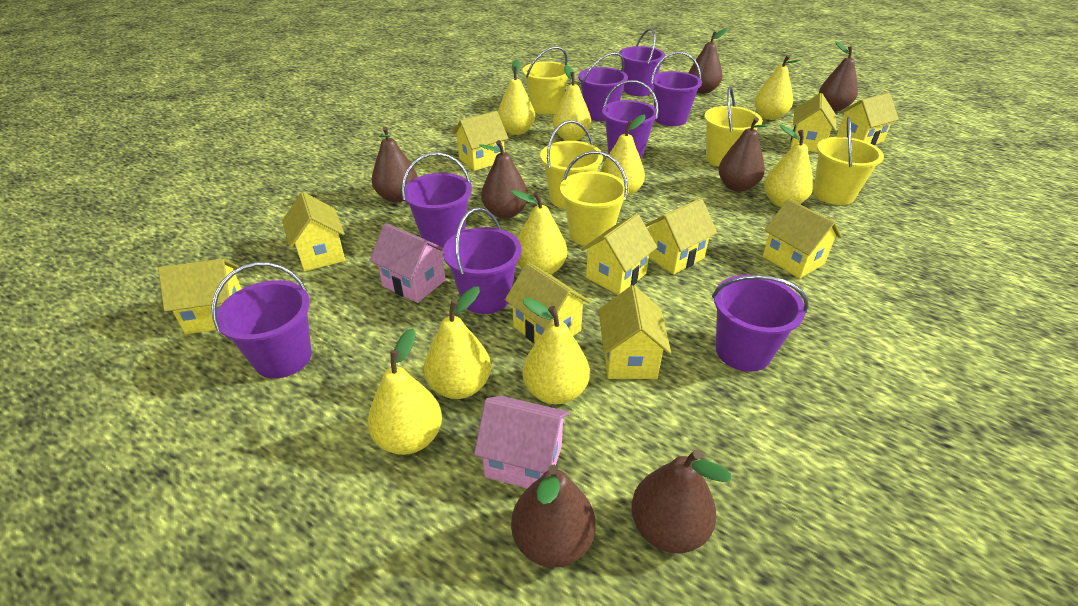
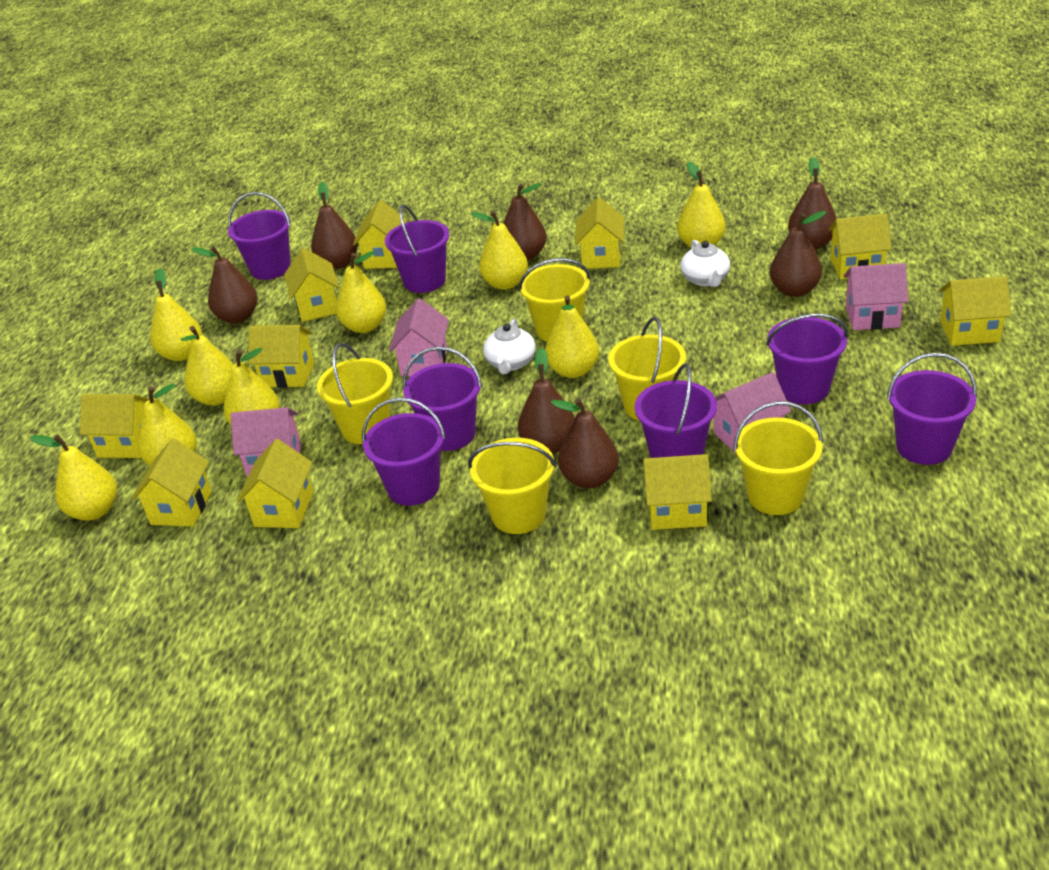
pink house: 2 -> 4
purple bucket: 8 -> 7
white teapot: 0 -> 2

